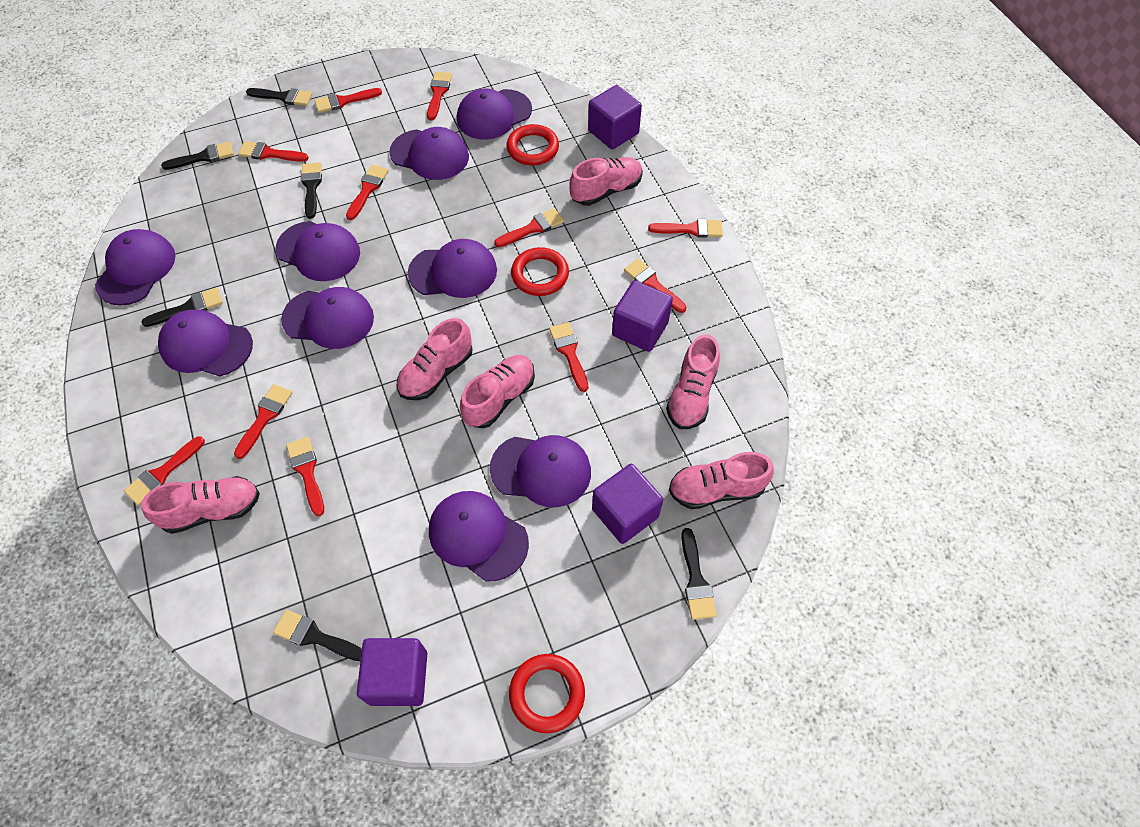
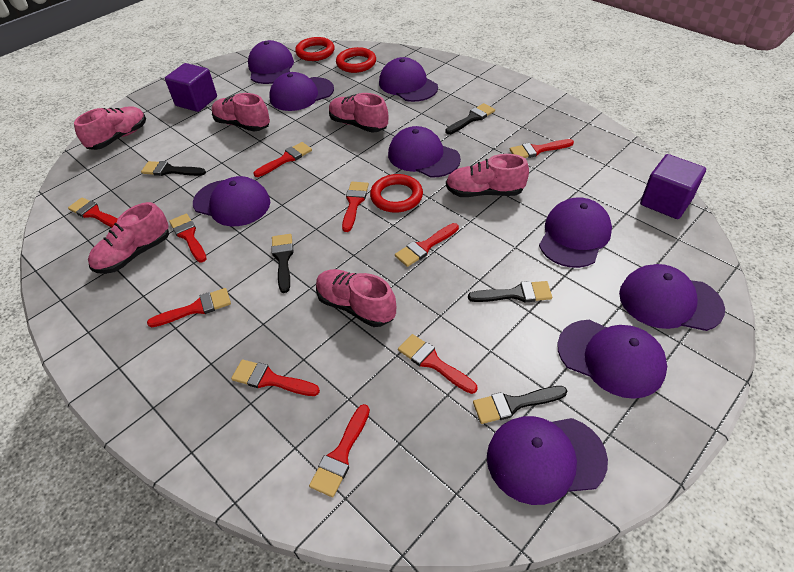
black brush: 6 -> 5
purple cube: 4 -> 2
red brush: 11 -> 10

